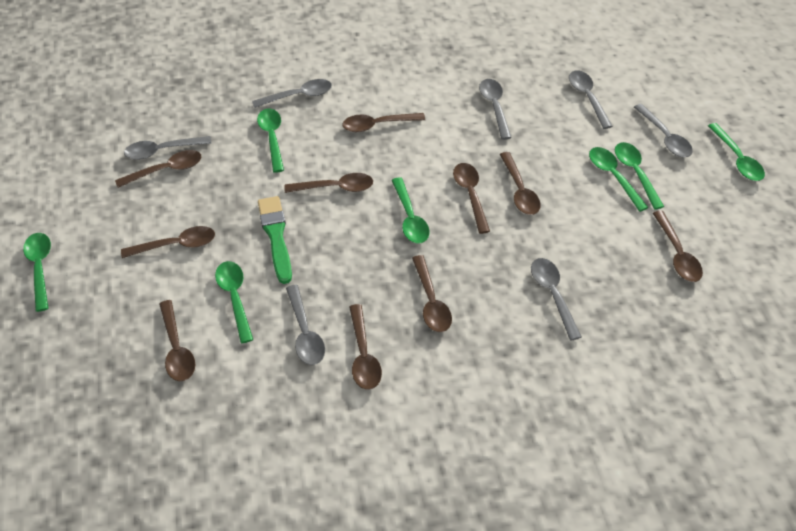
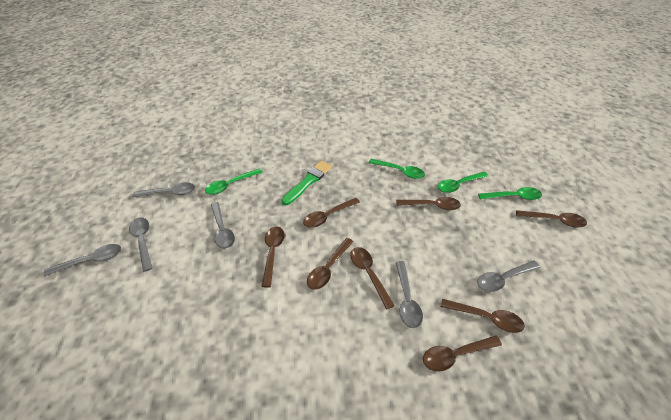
brown spoon: 10 -> 8
green spoon: 7 -> 4
grey spoon: 7 -> 6

